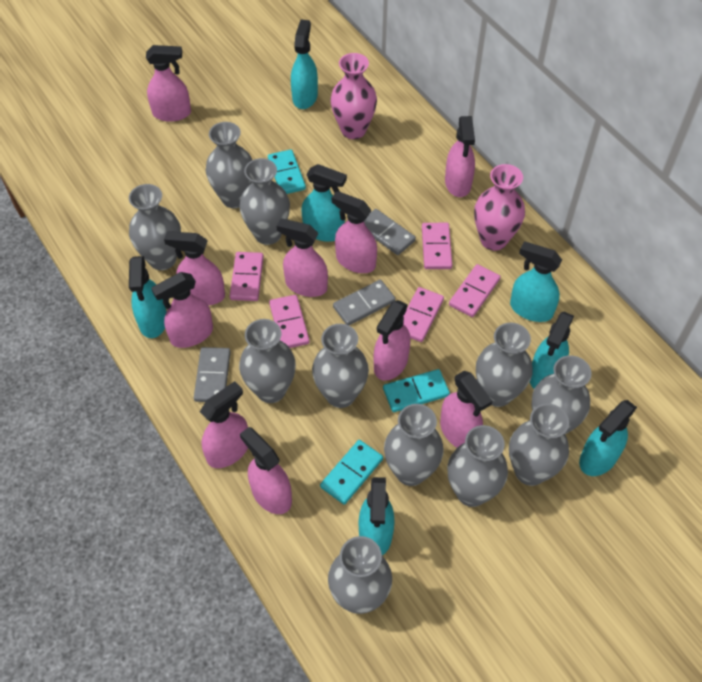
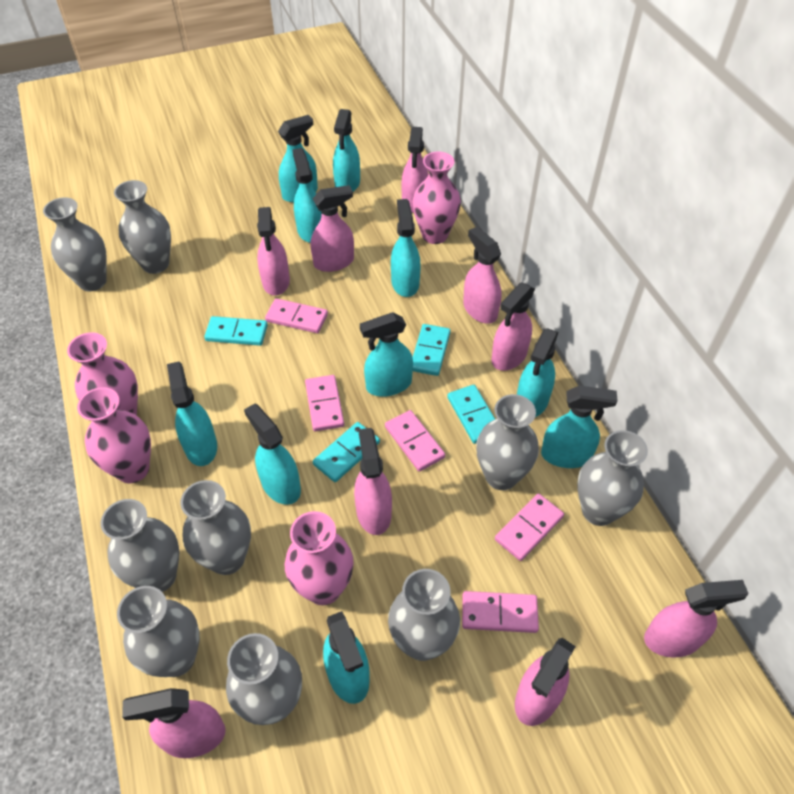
grey domino: 3 -> 0
grey vase: 11 -> 9
pink spray bottle: 10 -> 9
pink vase: 2 -> 4
turquoise domino: 3 -> 4
turquoise spray bottle: 7 -> 10

